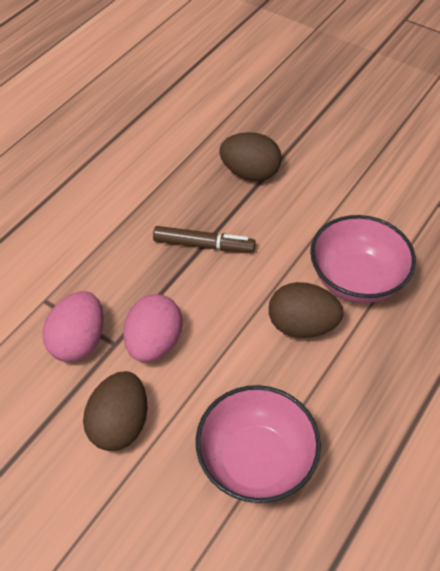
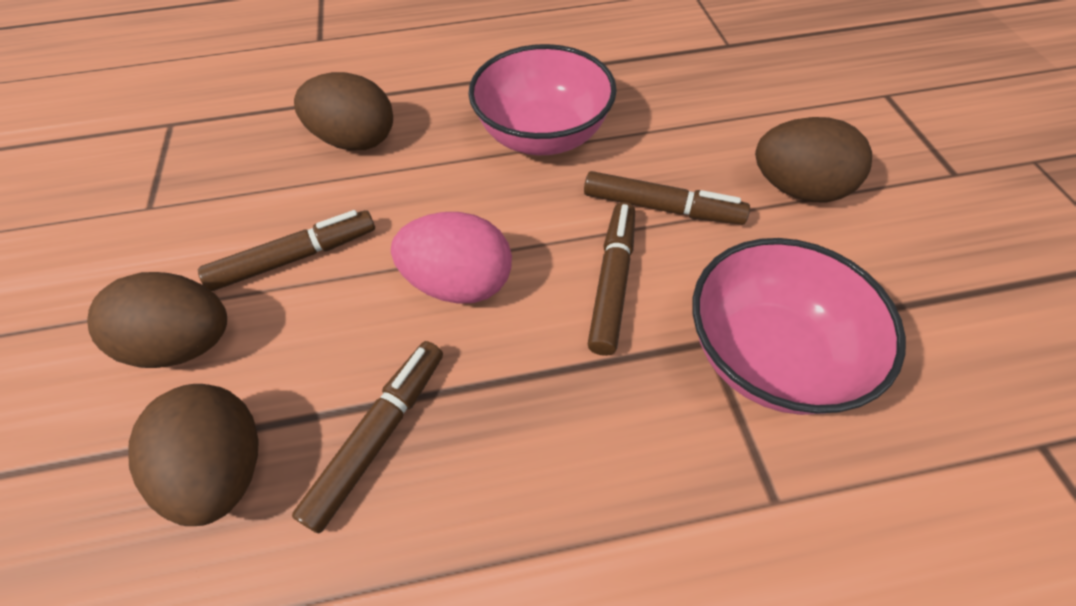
brown egg: 3 -> 4
brown marker: 1 -> 4
pink egg: 2 -> 1

